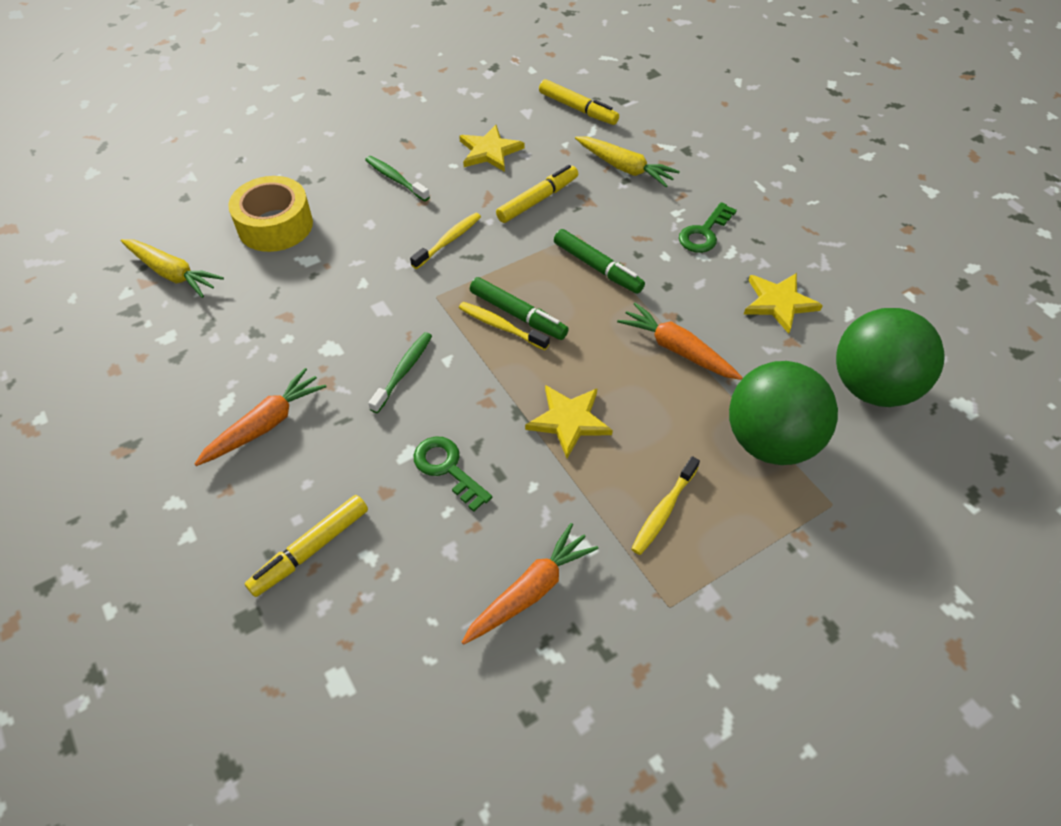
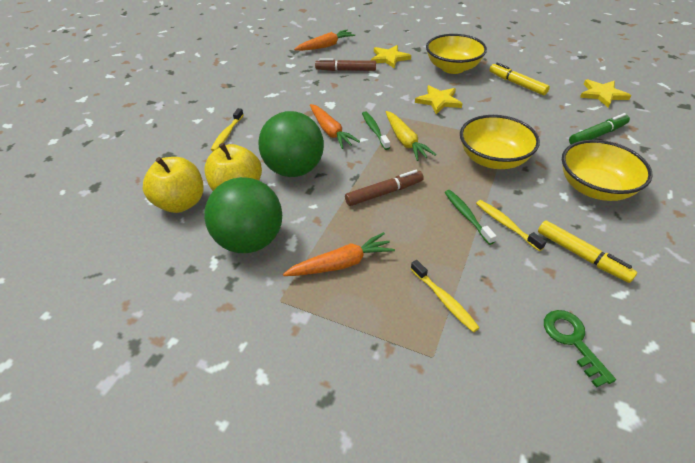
brown marker: 0 -> 2
green key: 2 -> 1
green marker: 2 -> 1
yellow apple: 0 -> 2
yellow bowl: 0 -> 3
yellow carrot: 2 -> 1
yellow marker: 3 -> 2
yellow tape: 1 -> 0

